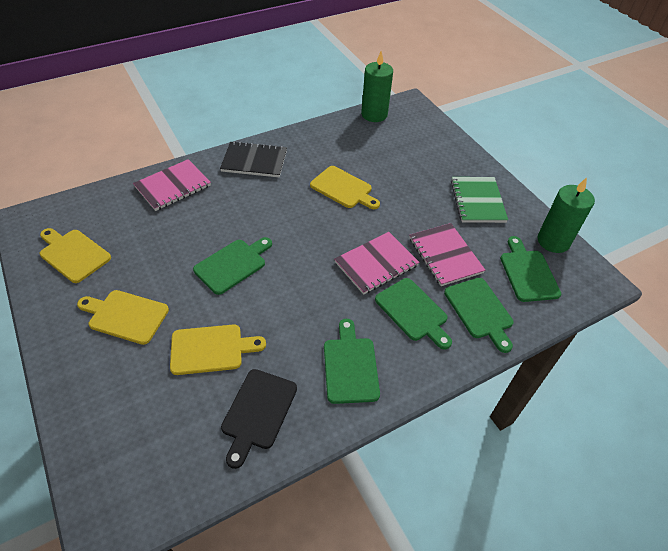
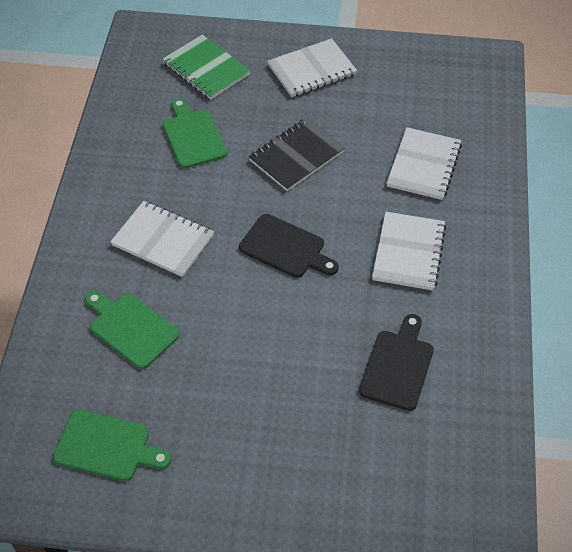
black cutting board: 1 -> 2
green candle: 2 -> 0
green cutting board: 5 -> 3
pink notebook: 3 -> 0
white notebook: 0 -> 4
yellow cutting board: 4 -> 0

